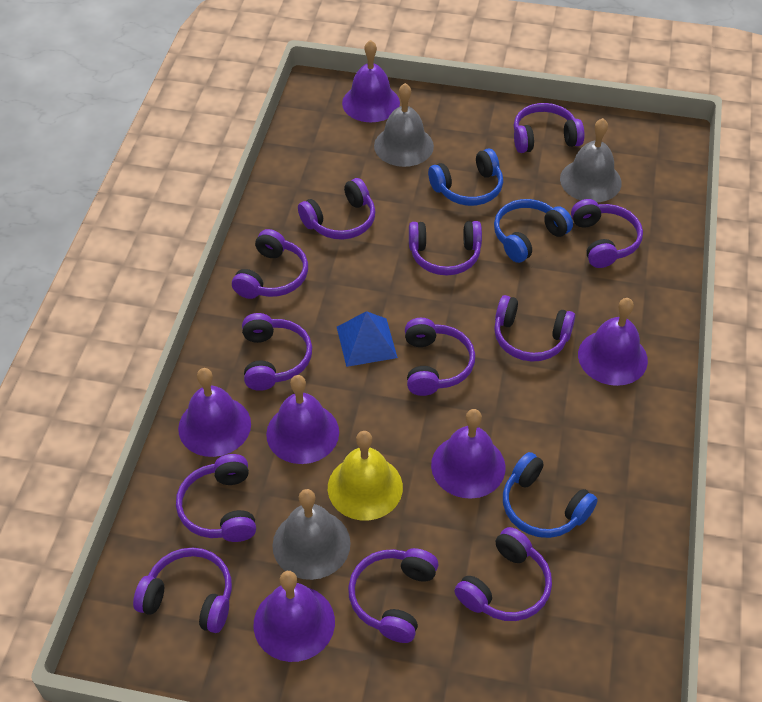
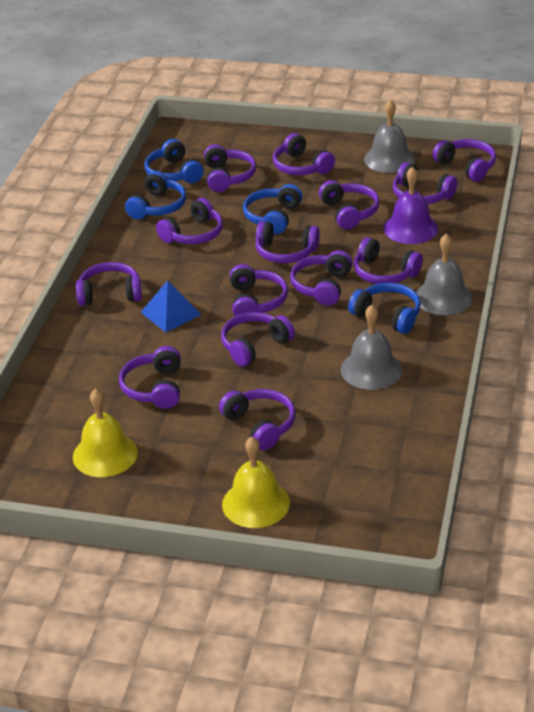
blue headphones: 3 -> 4
purple bell: 6 -> 1
purple headphones: 12 -> 14
yellow bell: 1 -> 2

